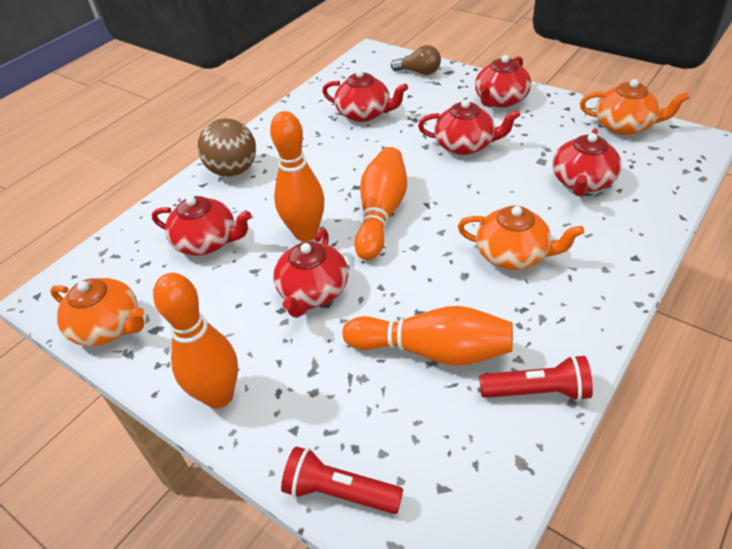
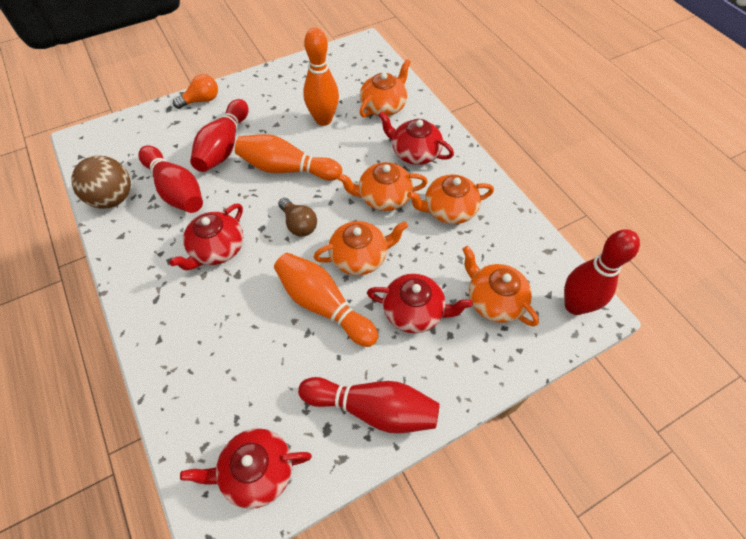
orange bowling pin: 4 -> 3
orange light bulb: 0 -> 1
orange teapot: 3 -> 5
red bowling pin: 0 -> 4
red flashlight: 2 -> 0
red teapot: 6 -> 4

